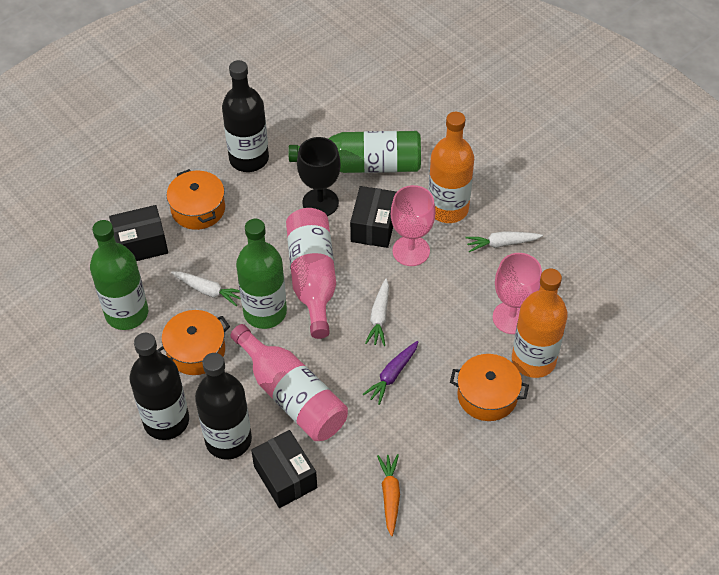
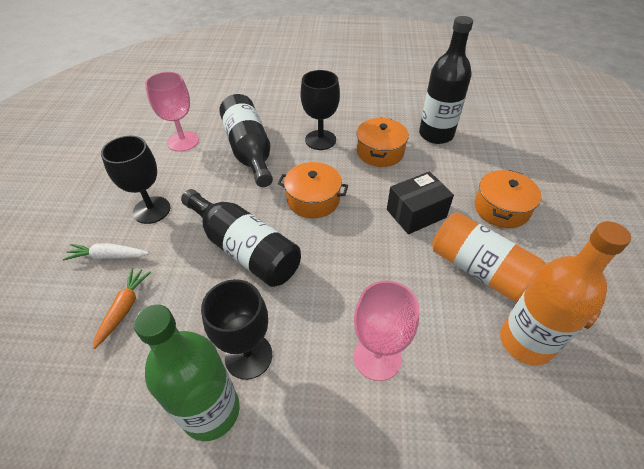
black box: 3 -> 1
black goblet: 1 -> 3
green bottle: 3 -> 1
pink bottle: 2 -> 0
purple carrot: 1 -> 0
white carrot: 3 -> 1

